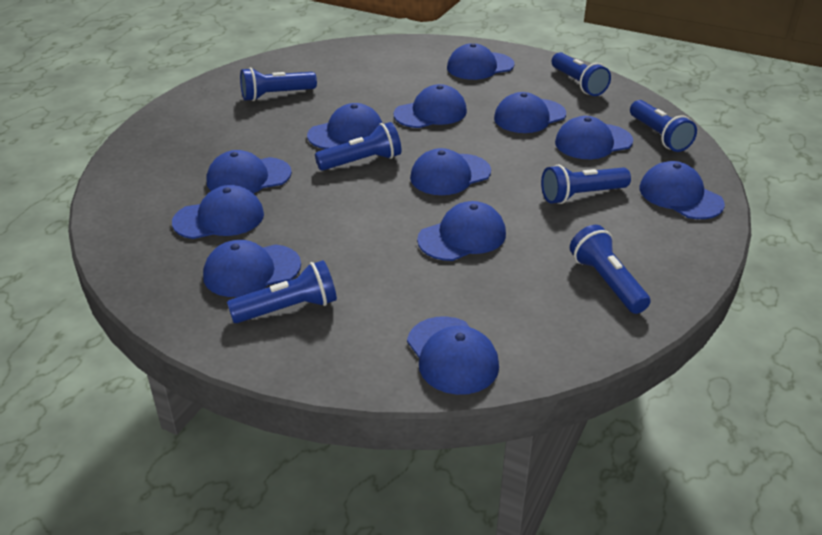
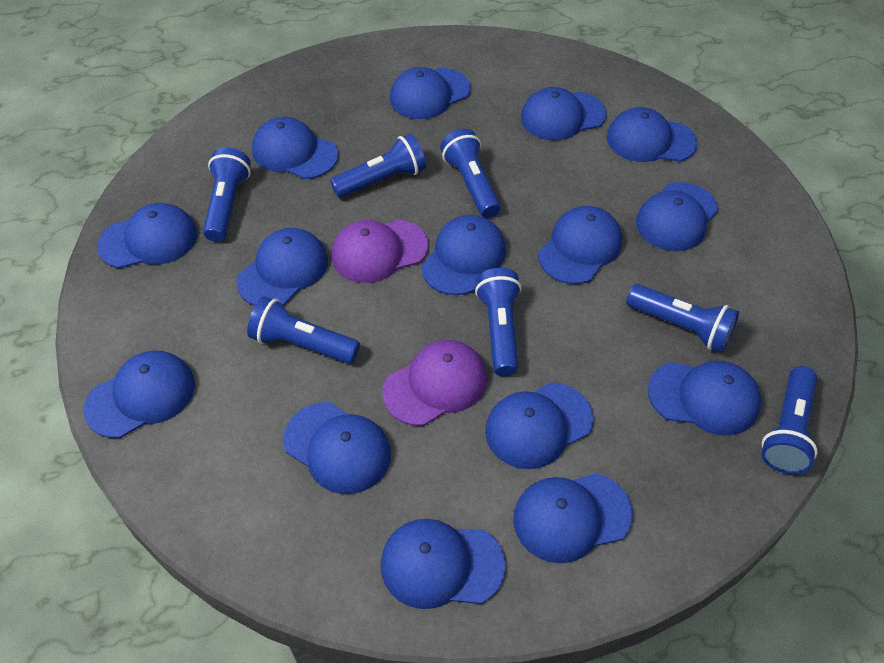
blue cap: 12 -> 15
purple cap: 0 -> 2

